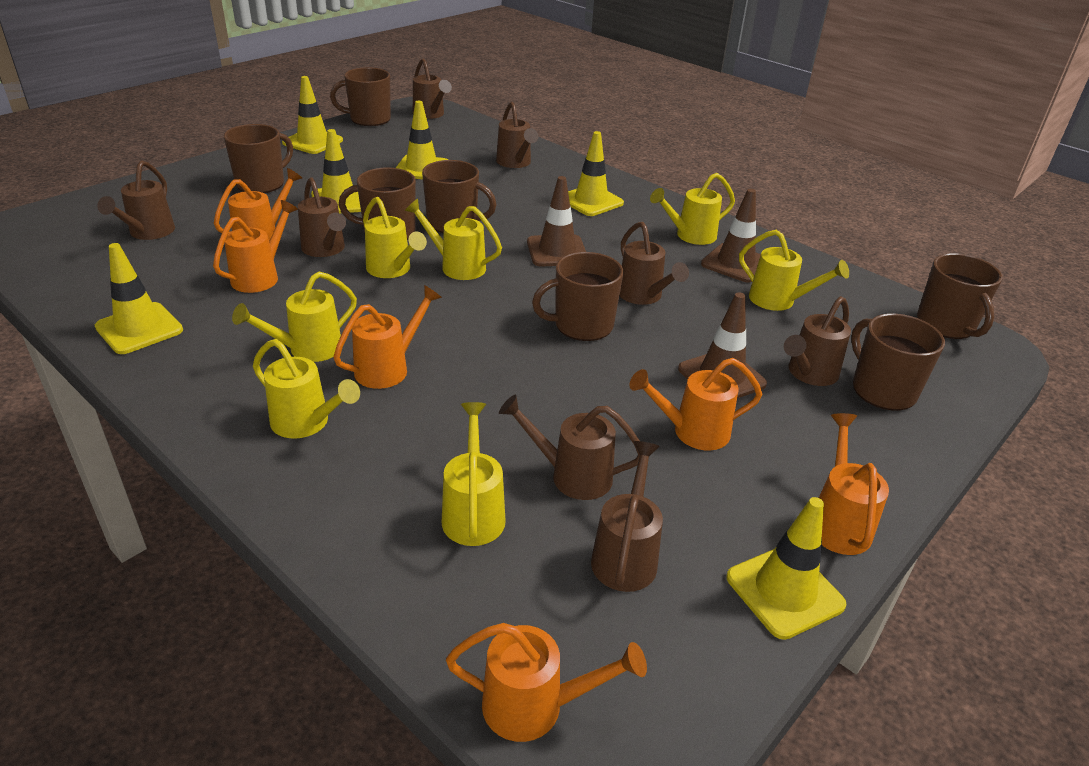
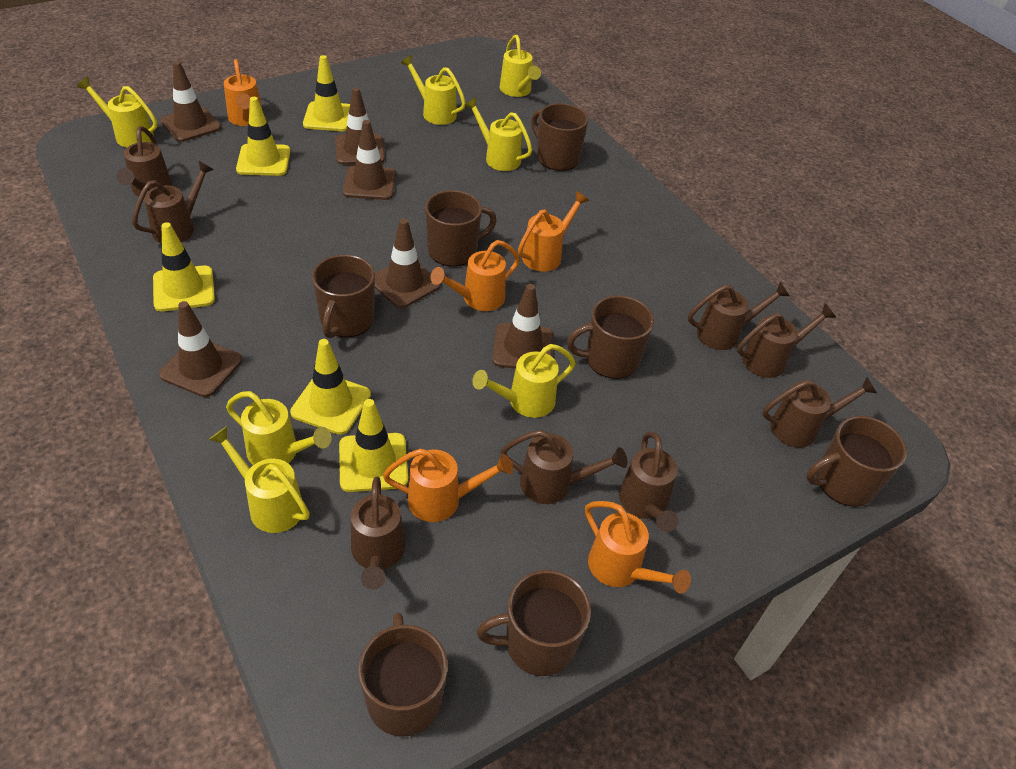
brown traffic cone: 3 -> 6
orange watering can: 6 -> 5
yellow traffic cone: 6 -> 5

